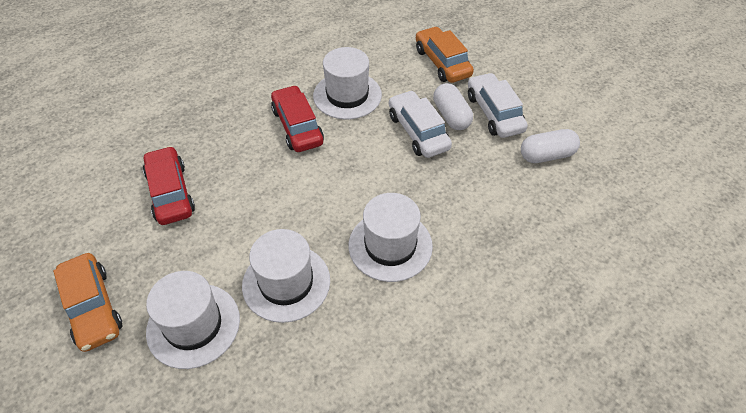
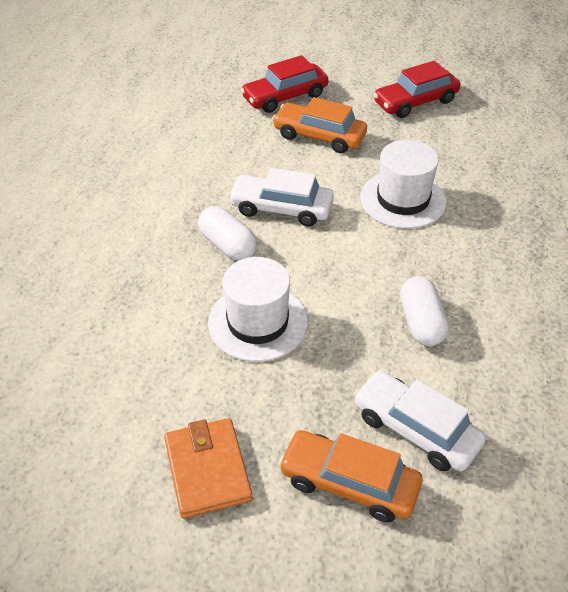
orange wallet: 0 -> 1
white hat: 4 -> 2

